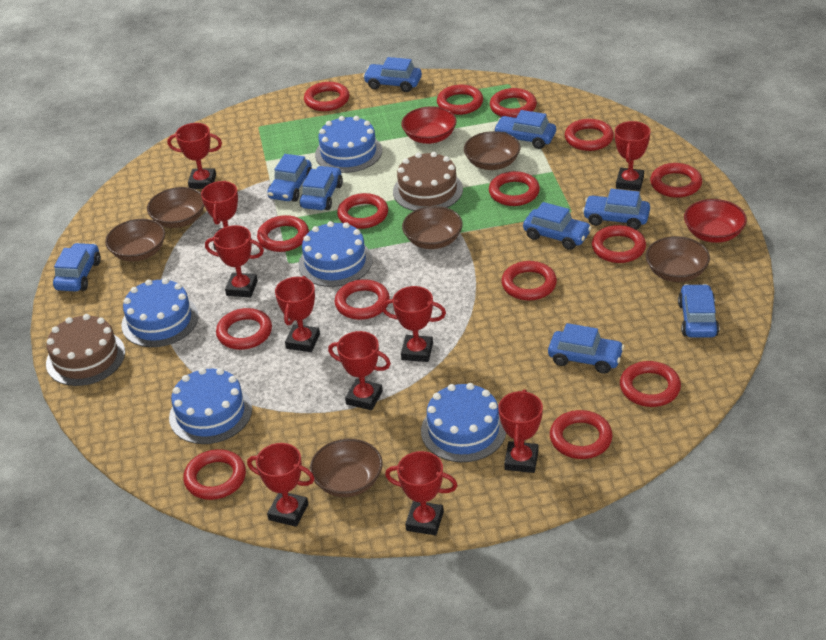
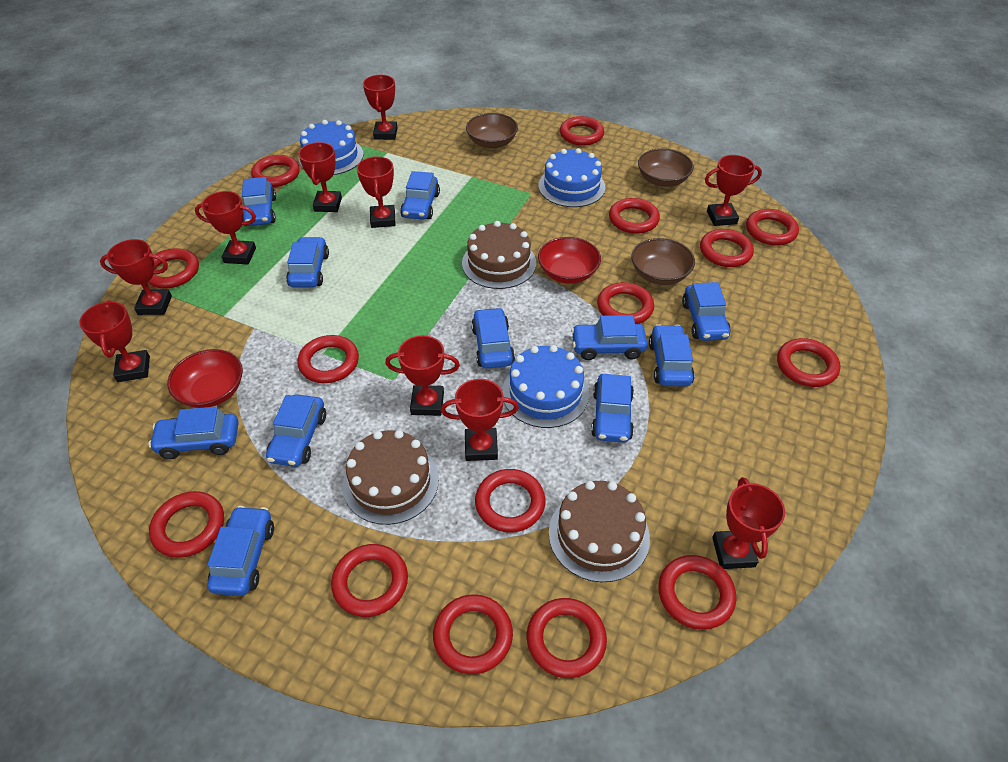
blue cake: 5 -> 3
blue car: 9 -> 11
brown bowl: 6 -> 3
brown cake: 2 -> 3

